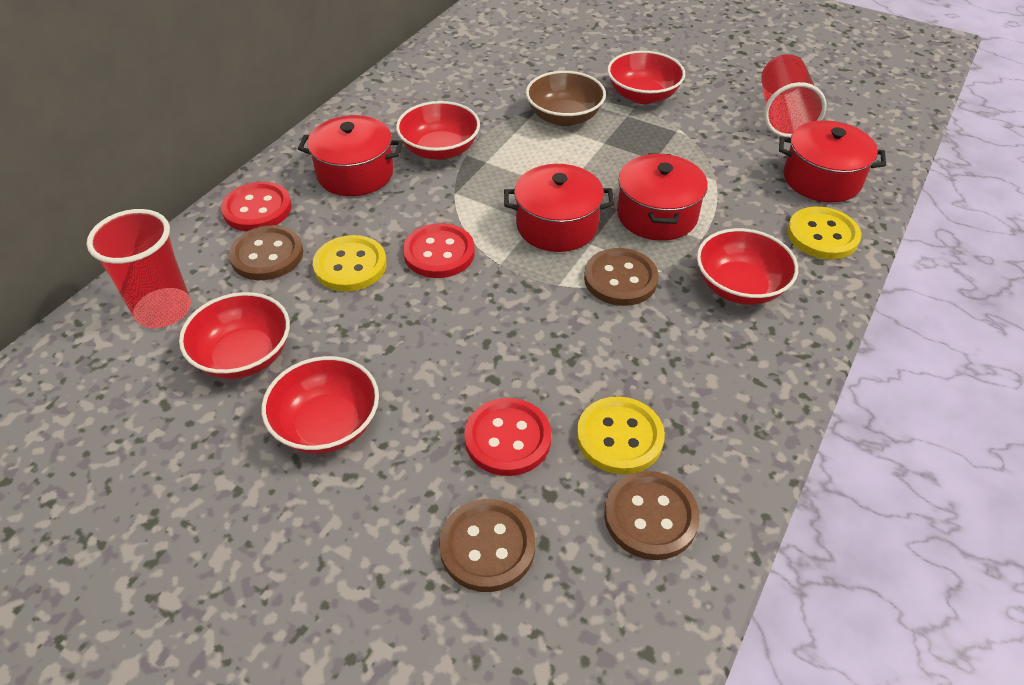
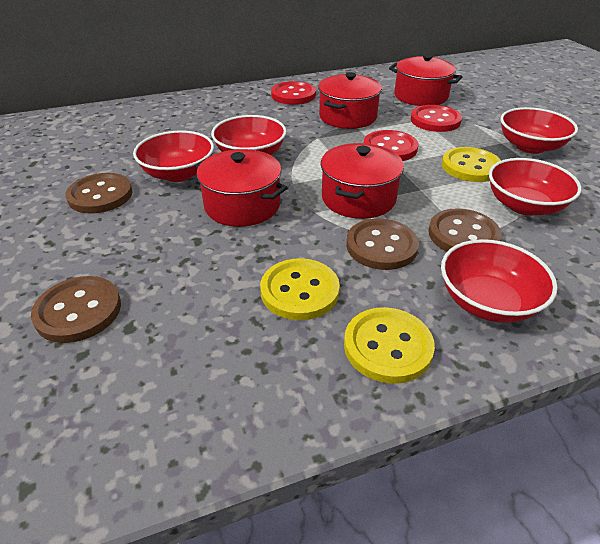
brown bowl: 1 -> 0
red cup: 2 -> 0

